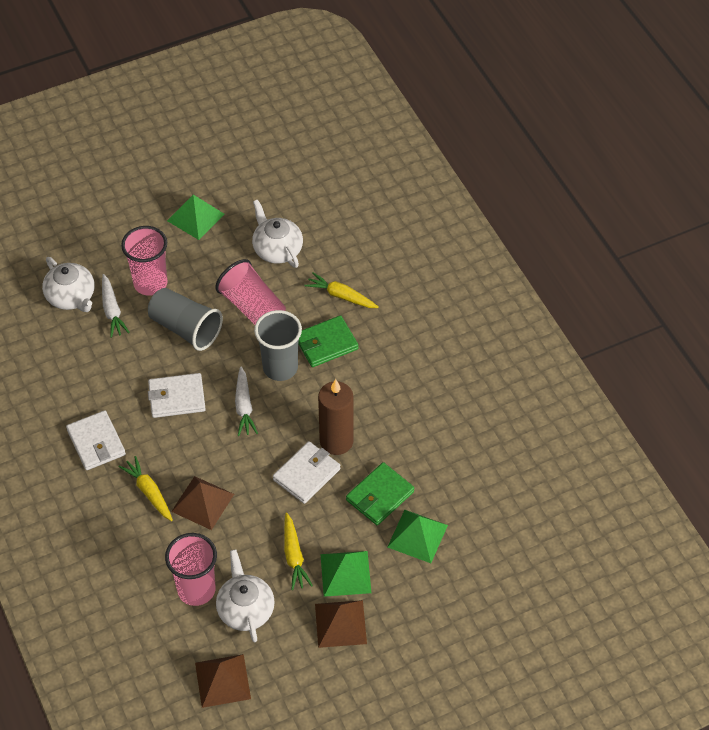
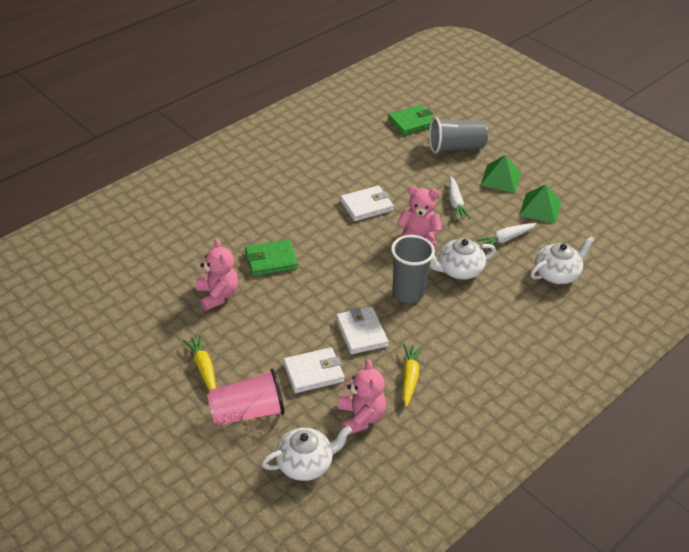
brown candle: 1 -> 0
brown pyramid: 3 -> 0
green pyramid: 3 -> 2
pink cup: 3 -> 1
pink teddy bear: 0 -> 3
yellow carrot: 3 -> 2

